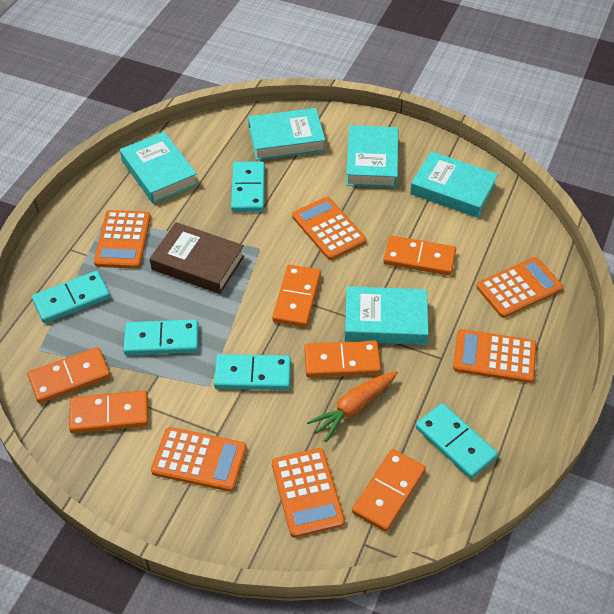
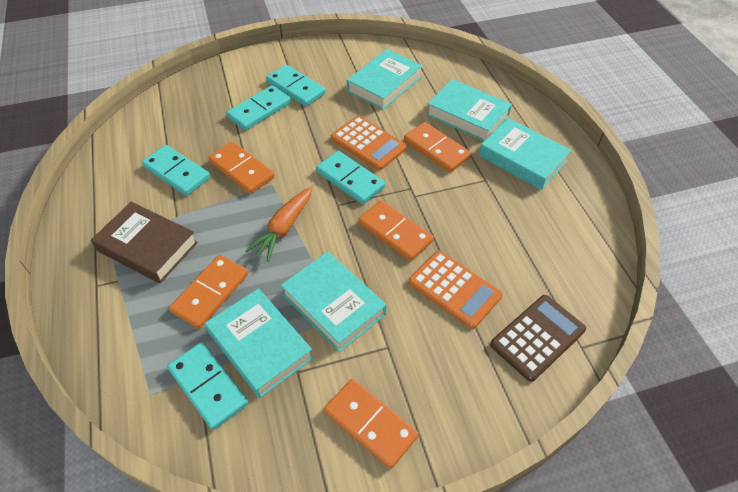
brown calculator: 0 -> 1
orange calculator: 6 -> 2
orange domino: 6 -> 5

